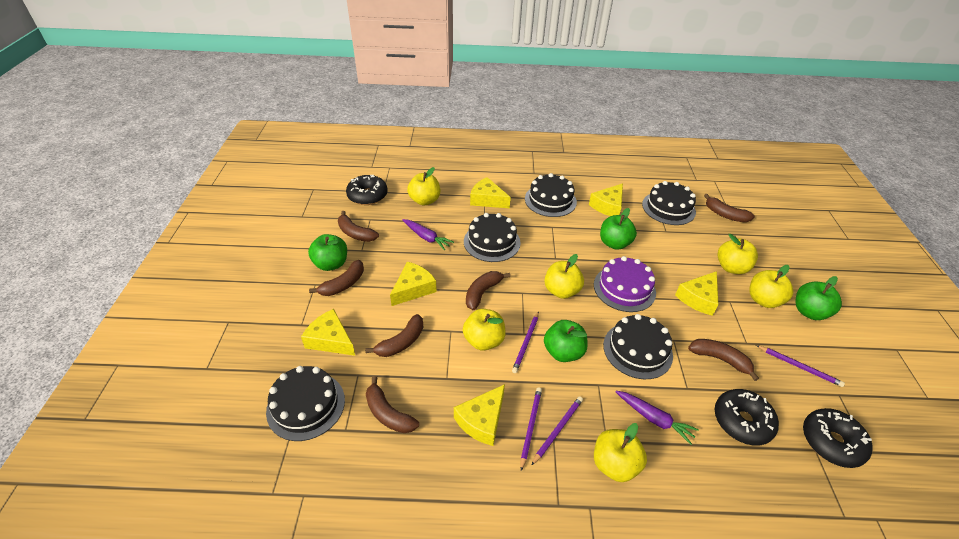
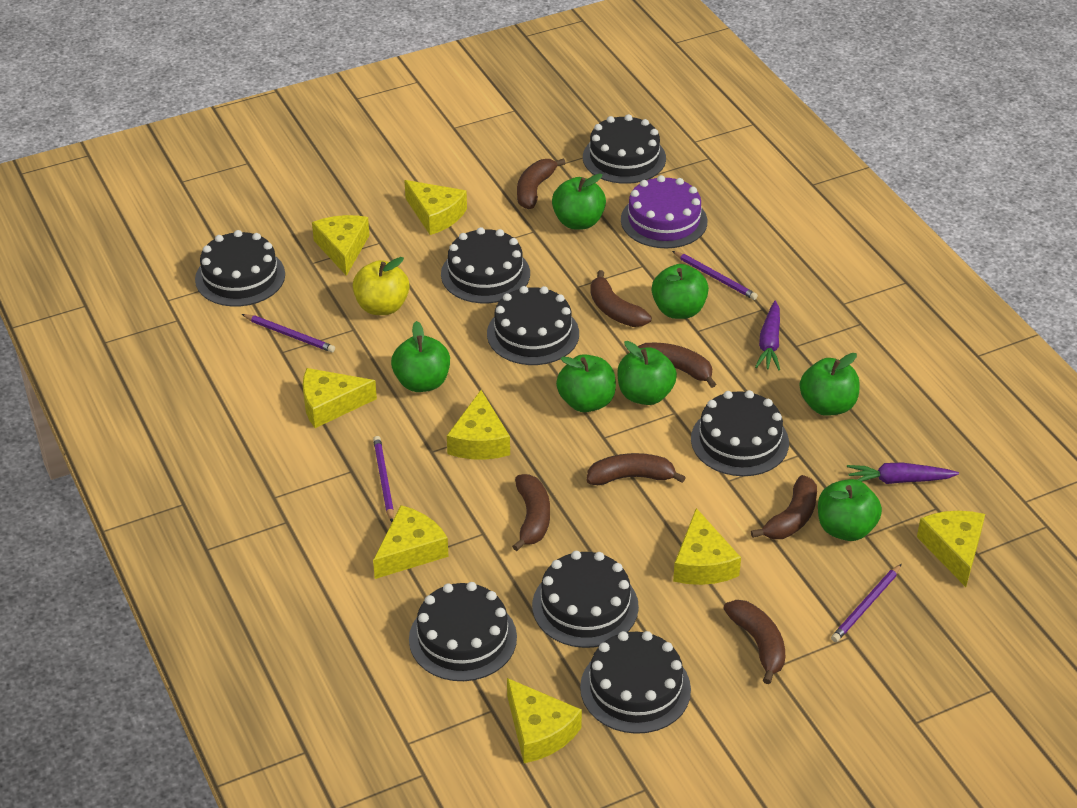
black cake: 5 -> 8
black donut: 3 -> 0
green apple: 4 -> 7
yellow apple: 6 -> 1
yellow cheese: 6 -> 8

